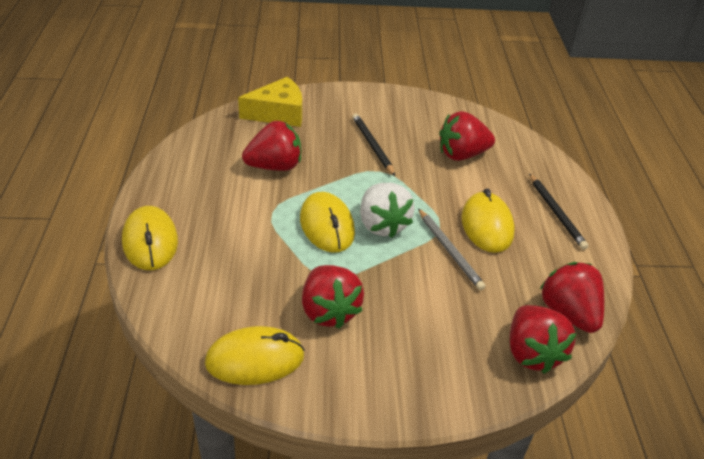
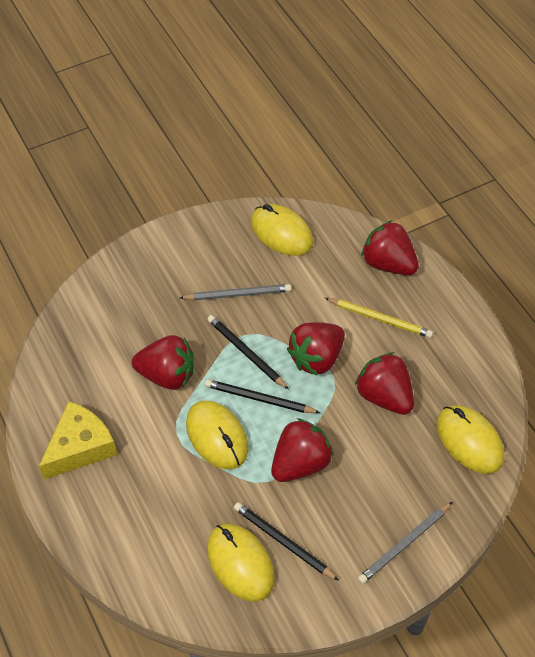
black pencil: 2 -> 3
grey pencil: 1 -> 2
white strawberry: 1 -> 0
yellow pencil: 0 -> 1

